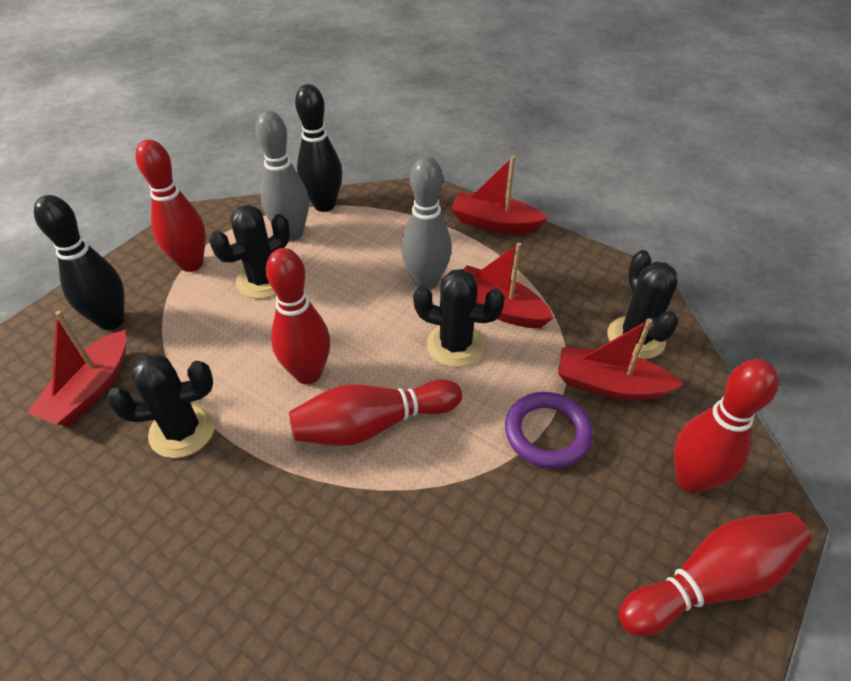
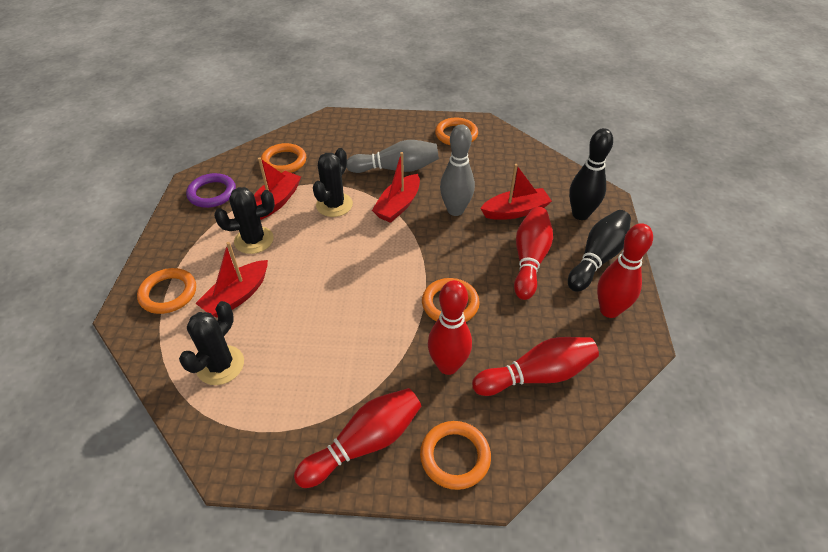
black cactus: 4 -> 3
orange ring: 0 -> 5

